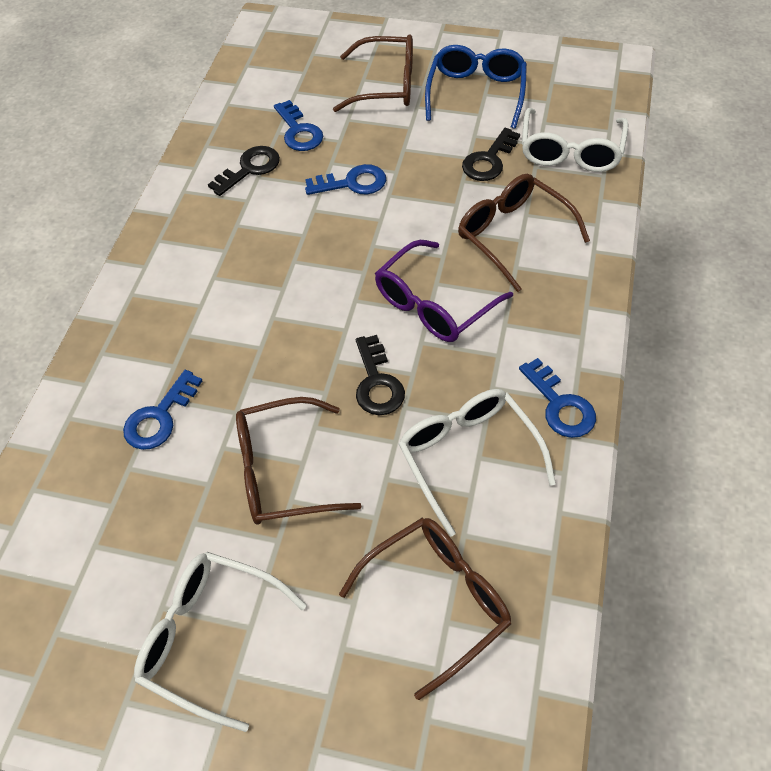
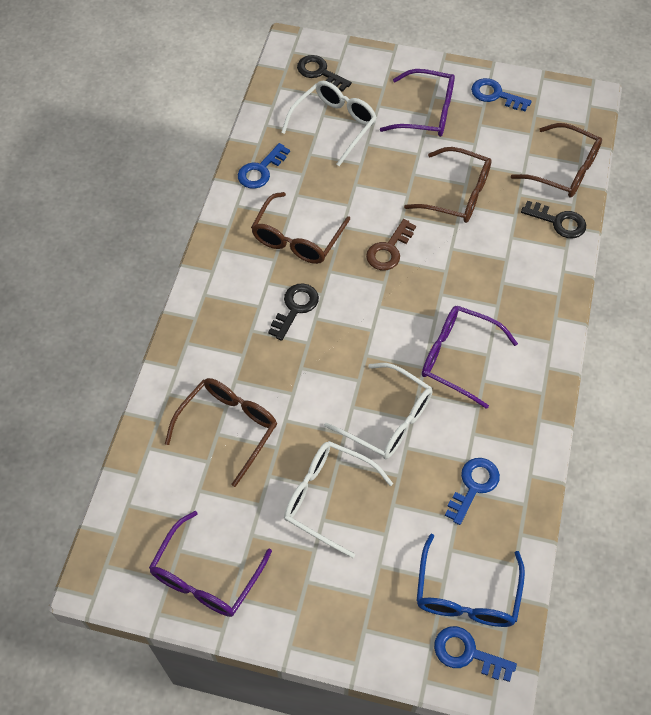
brown key: 0 -> 1
purple glasses: 1 -> 3

